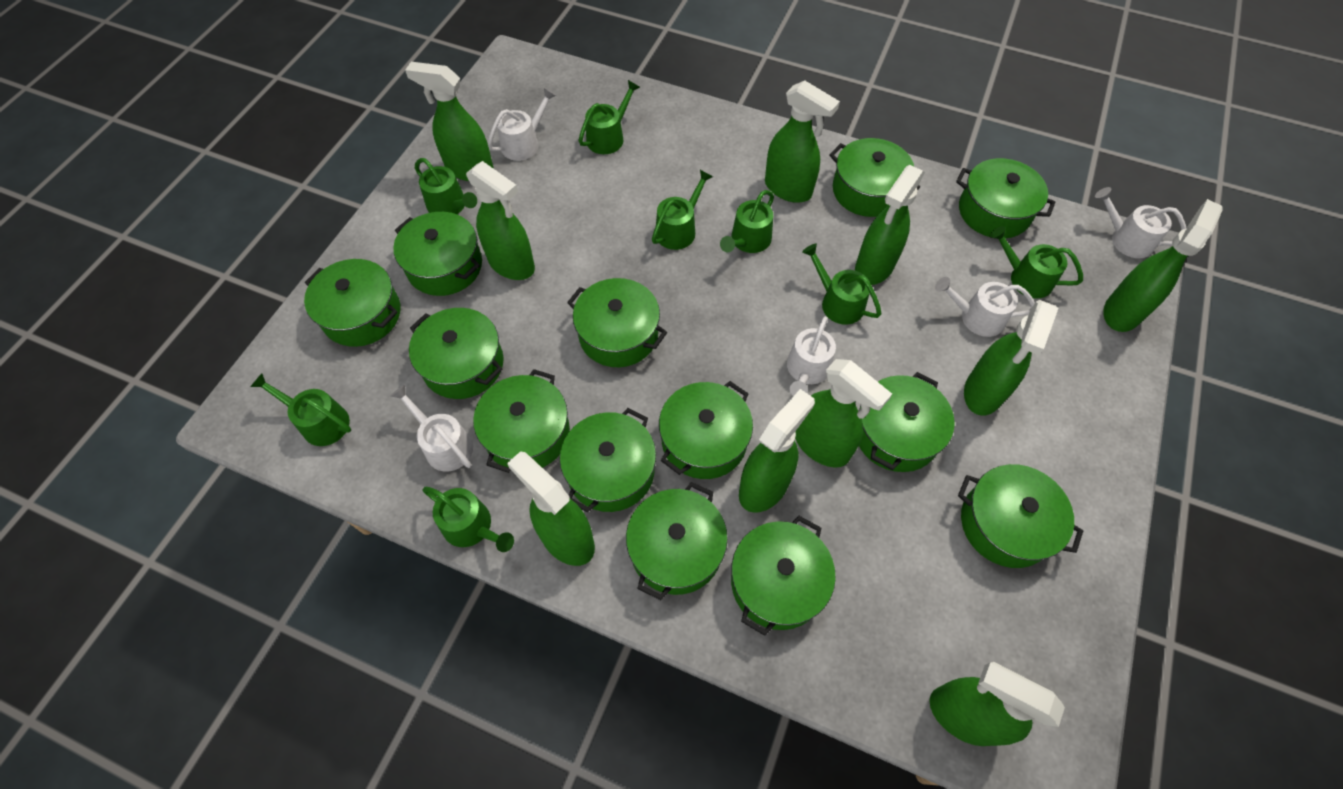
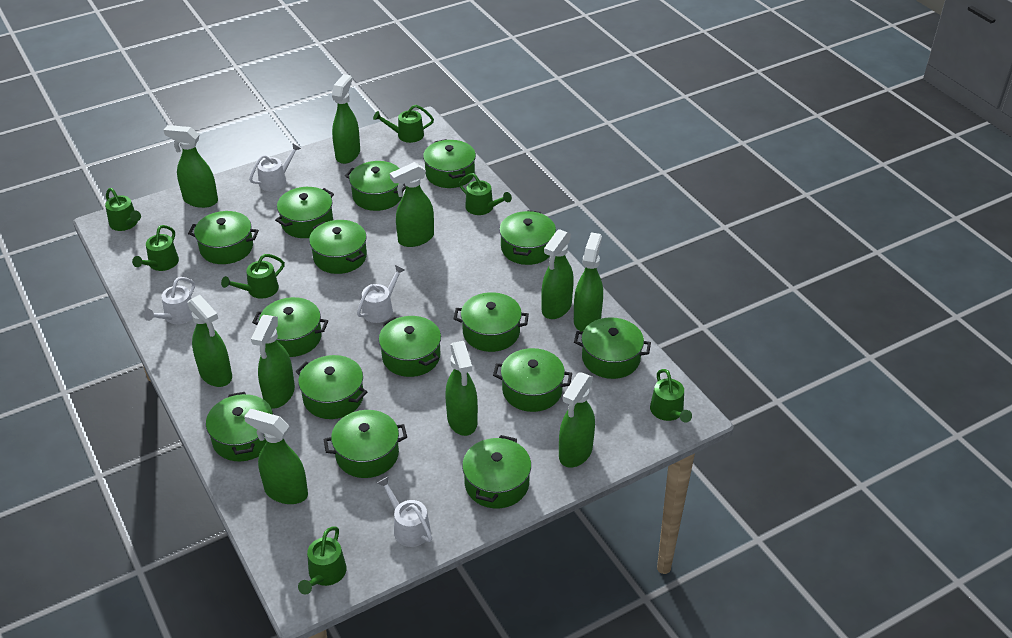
green pot: 13 -> 15
green watering can: 8 -> 7
white watering can: 5 -> 4

